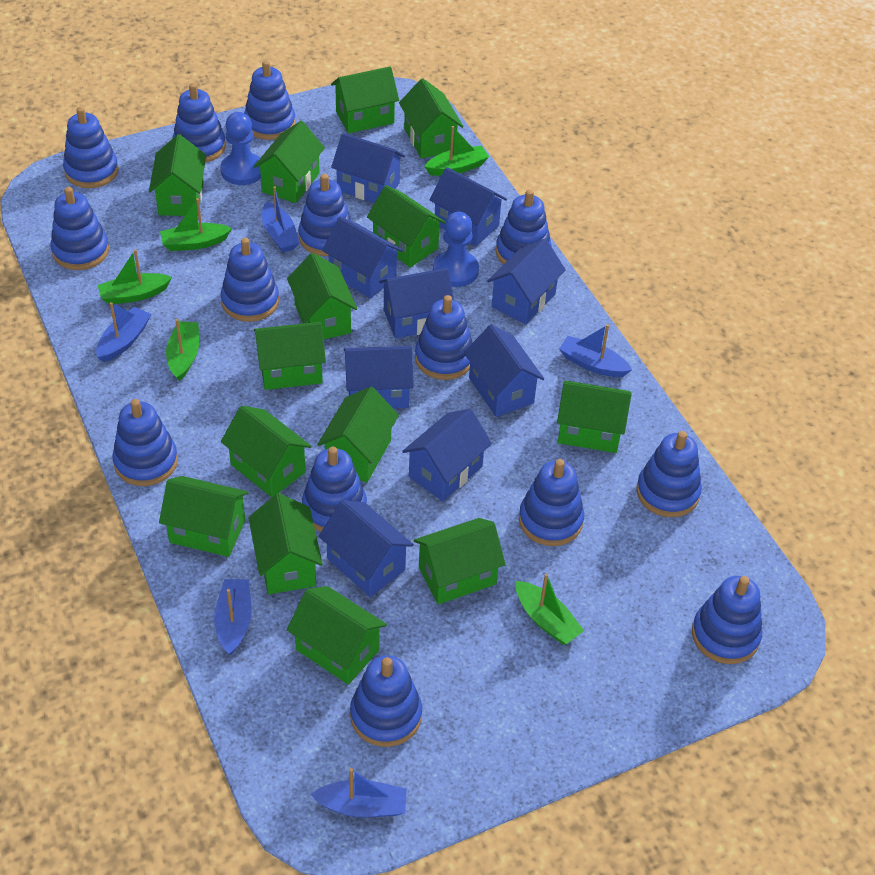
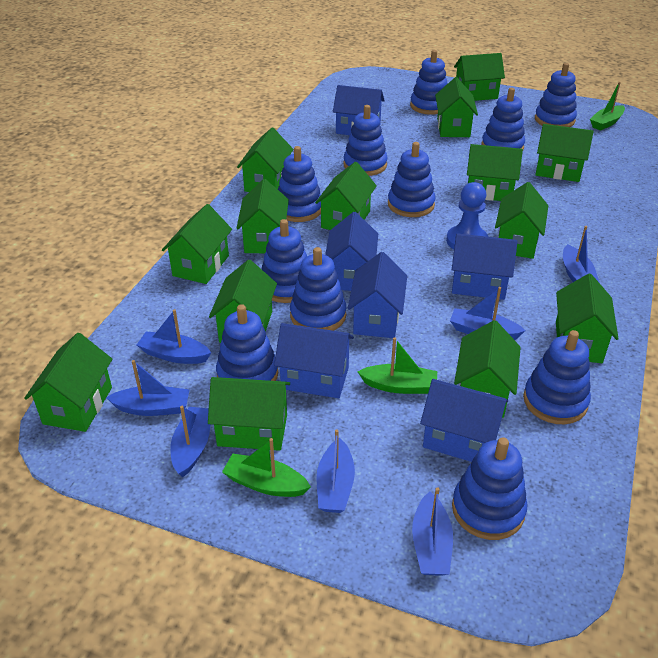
blue boat: 5 -> 7
blue house: 9 -> 6
blue pawn: 2 -> 1
blue stacking toy: 14 -> 11
green boat: 5 -> 3

